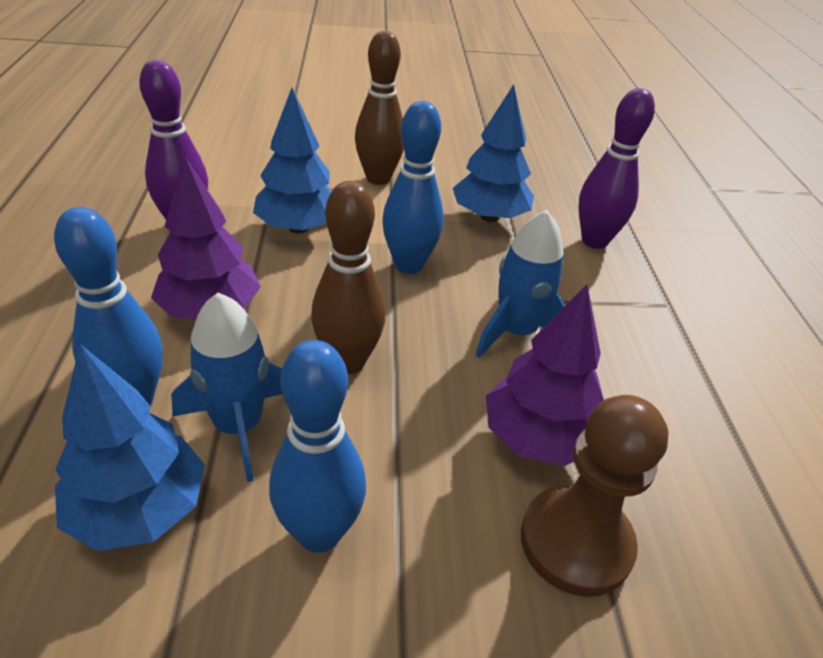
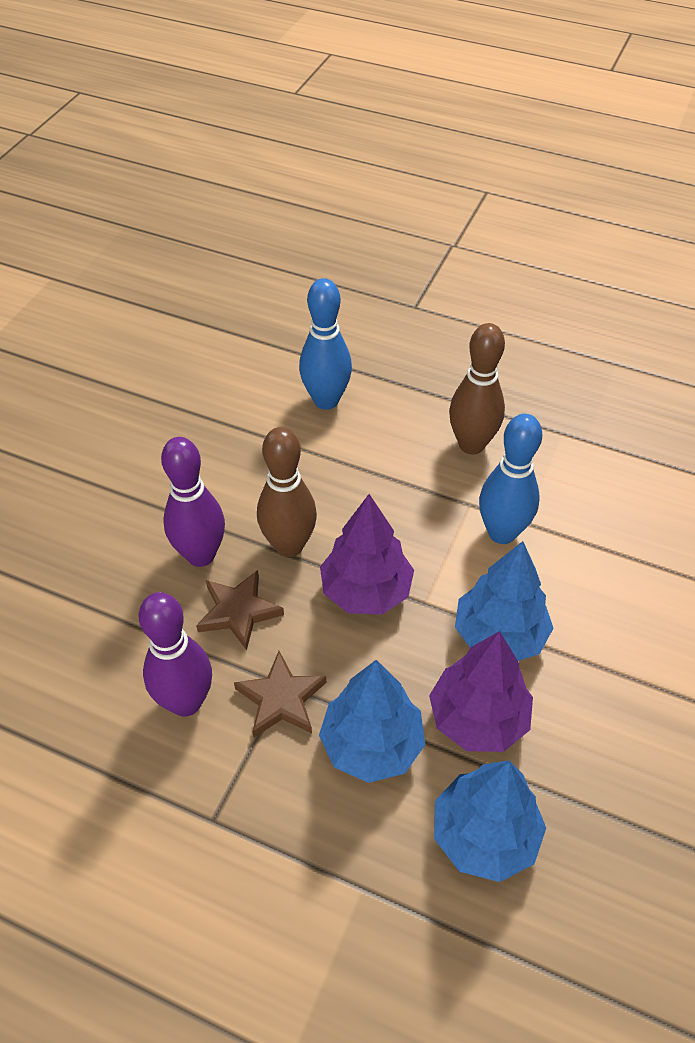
blue bowling pin: 3 -> 2
blue rocket: 2 -> 0
brown pawn: 1 -> 0
brown star: 0 -> 2

